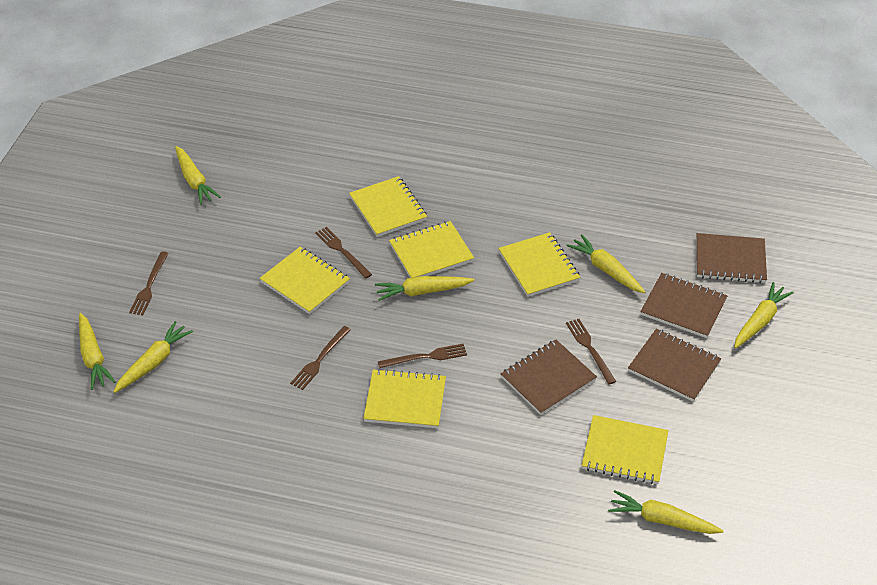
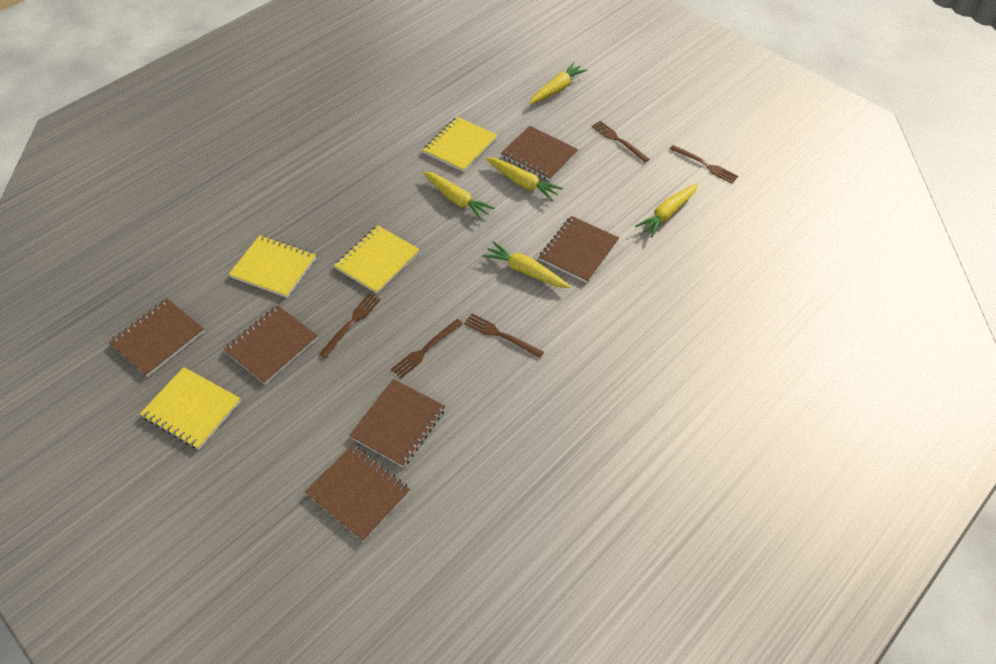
brown notebook: 4 -> 6
yellow carrot: 7 -> 5
yellow notebook: 6 -> 4

